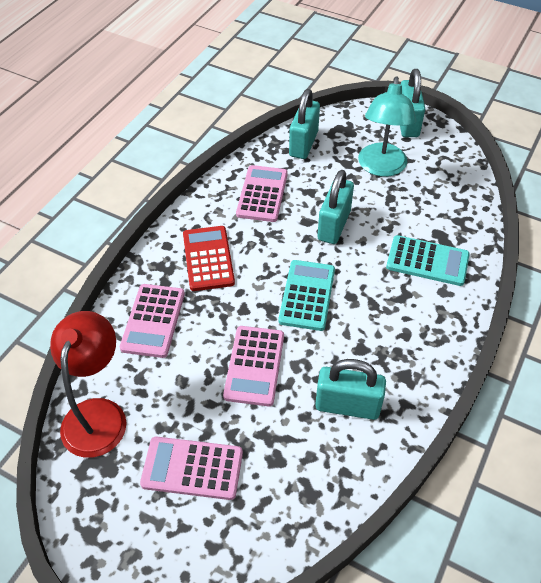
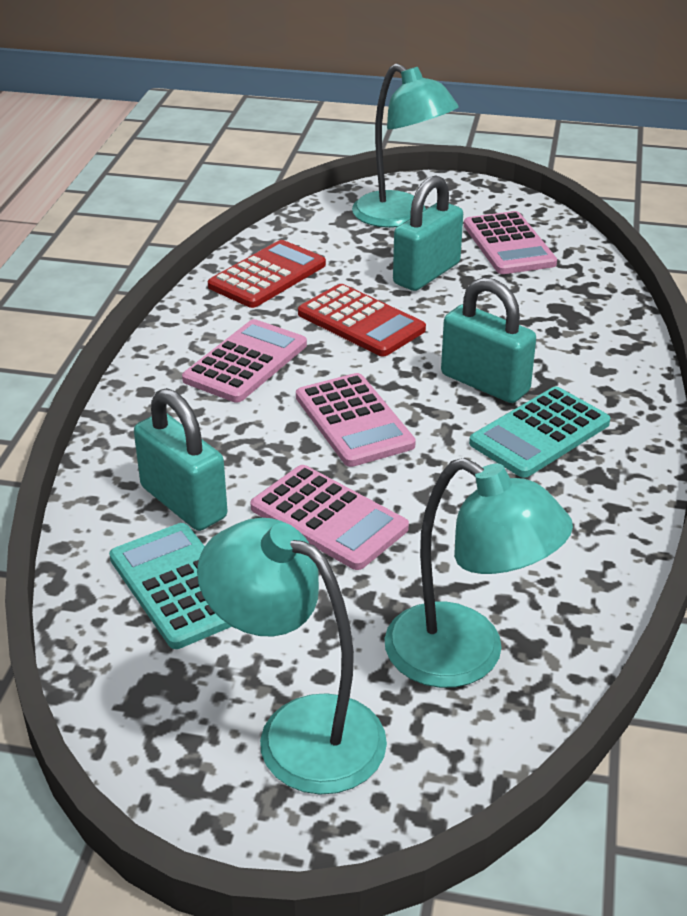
red calculator: 1 -> 2
red lamp: 1 -> 0
turquoise lamp: 1 -> 3
turquoise padlock: 4 -> 3

